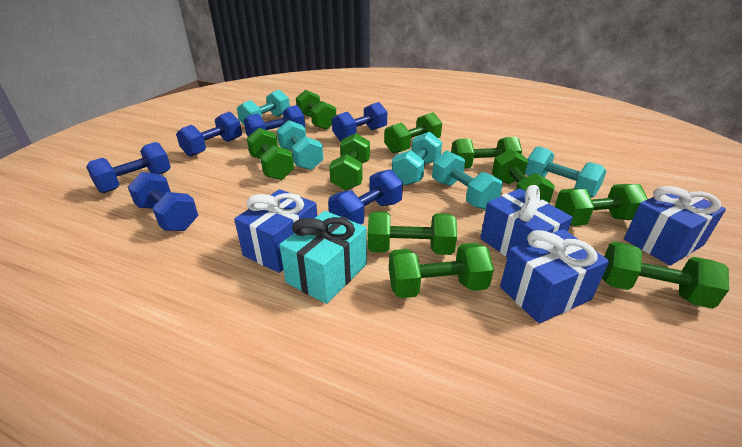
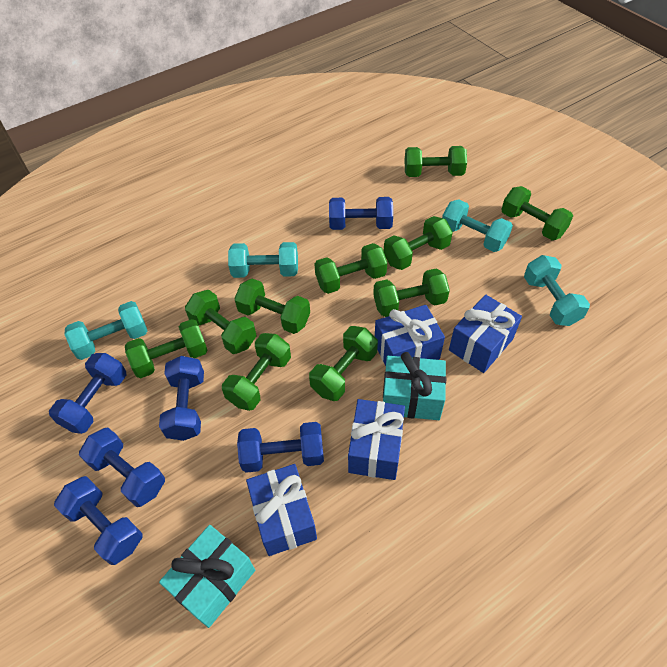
turquoise dumbbell: 5 -> 4
turquoise gift: 1 -> 2

